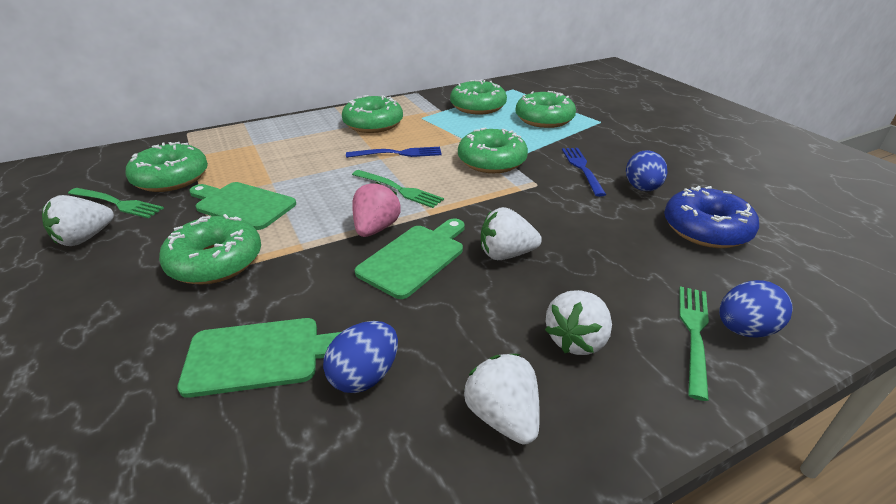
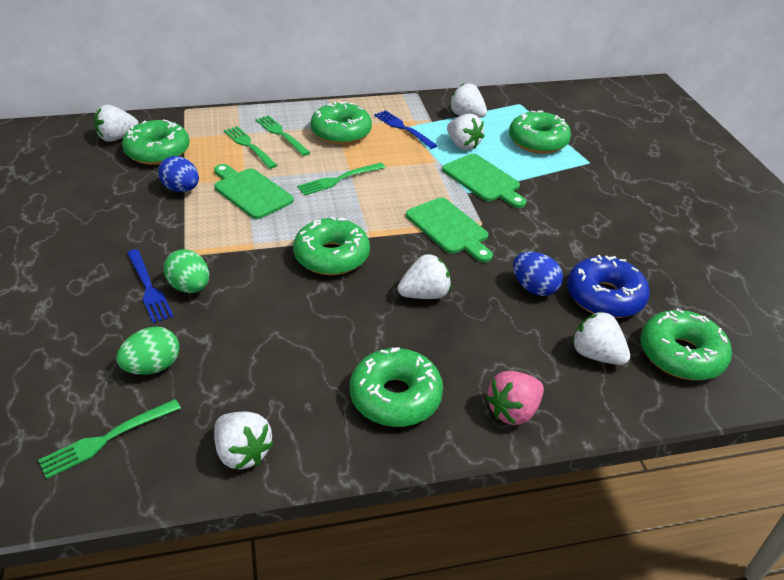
blue egg: 3 -> 2
green egg: 0 -> 2
green fork: 3 -> 4
white strawberry: 4 -> 6

